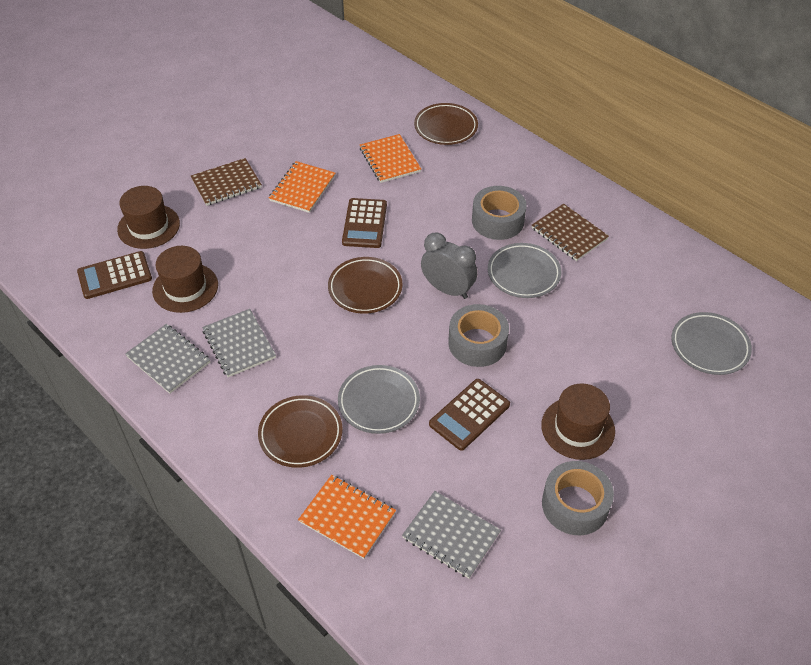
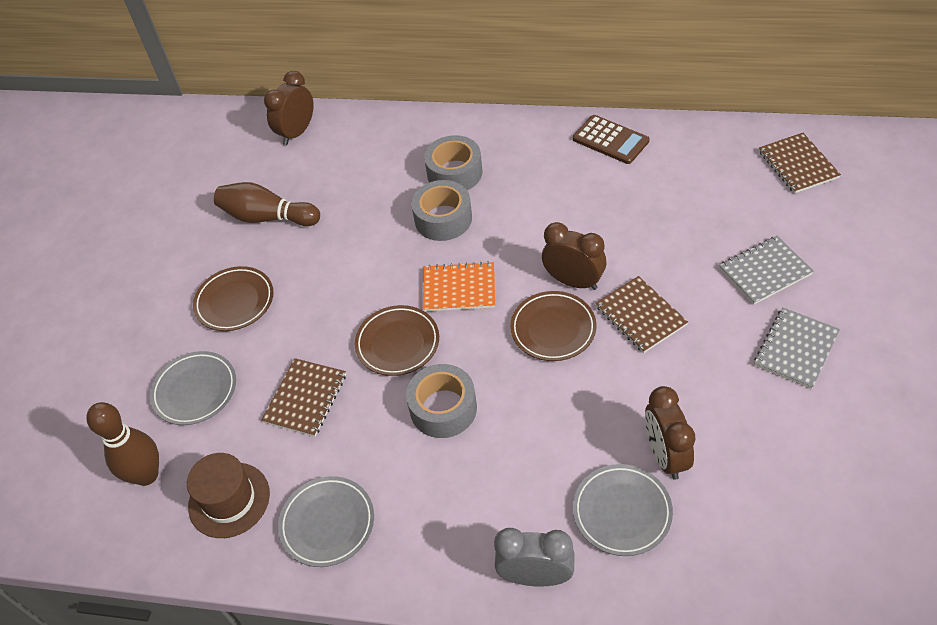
brown bowling pin: 0 -> 2
brown calculator: 3 -> 1
brown clock: 0 -> 3
brown hat: 3 -> 1
brown notebook: 2 -> 3
grey notebook: 3 -> 2
orange notebook: 3 -> 1

